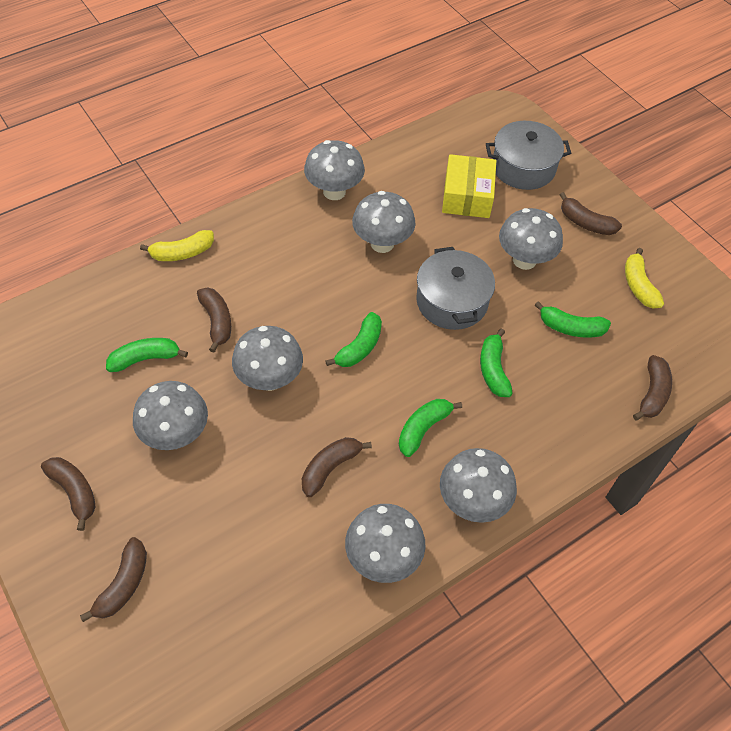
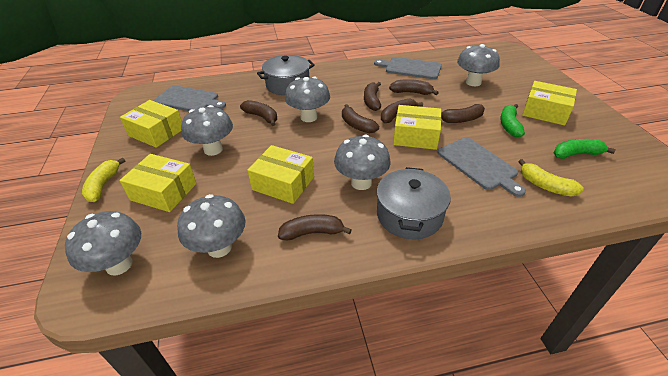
brown banana: 6 -> 7
green banana: 5 -> 2
grey cutting board: 0 -> 3
grey mushroom: 7 -> 6
yellow box: 1 -> 5

